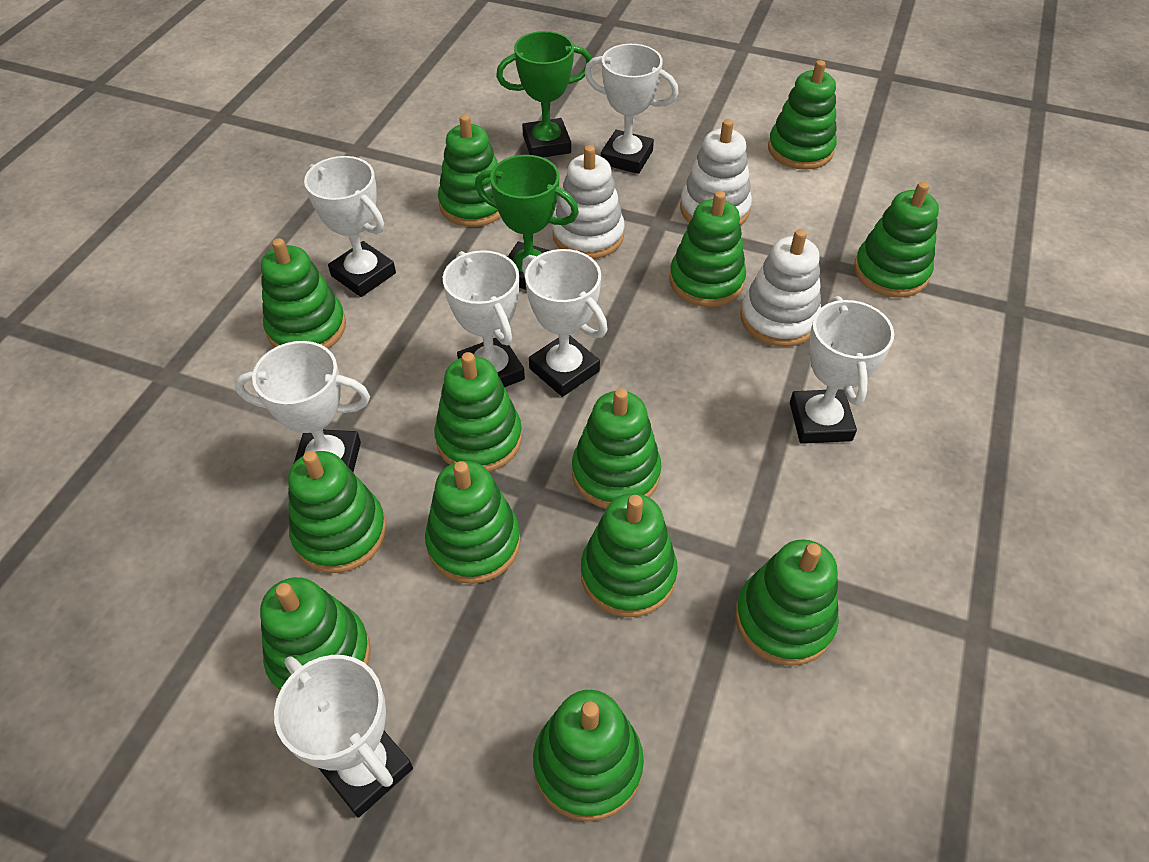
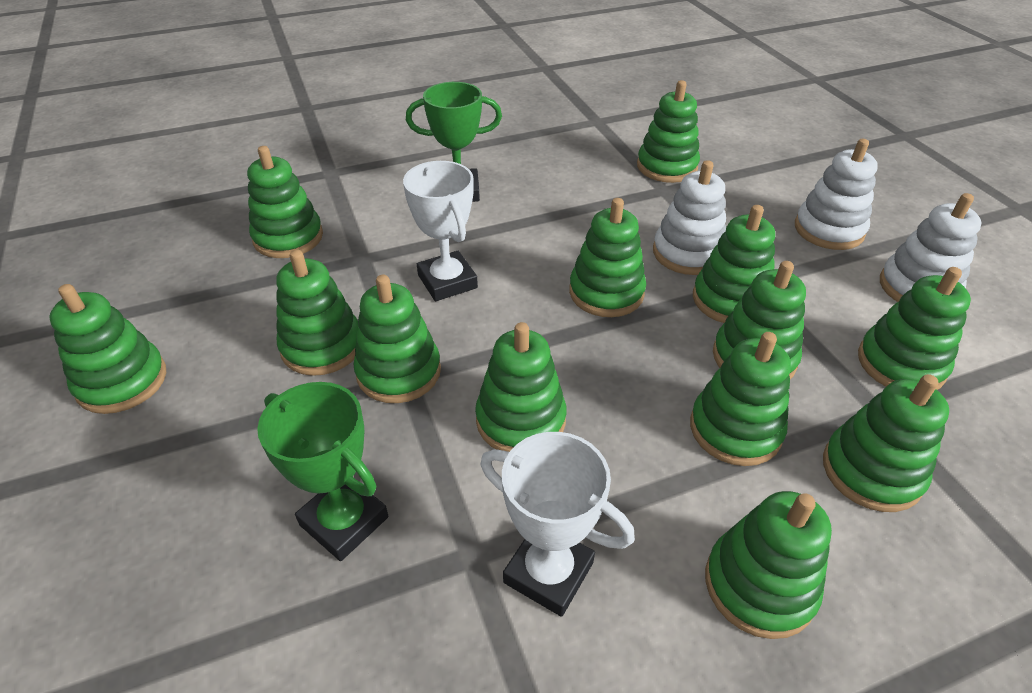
white trophy: 7 -> 2

